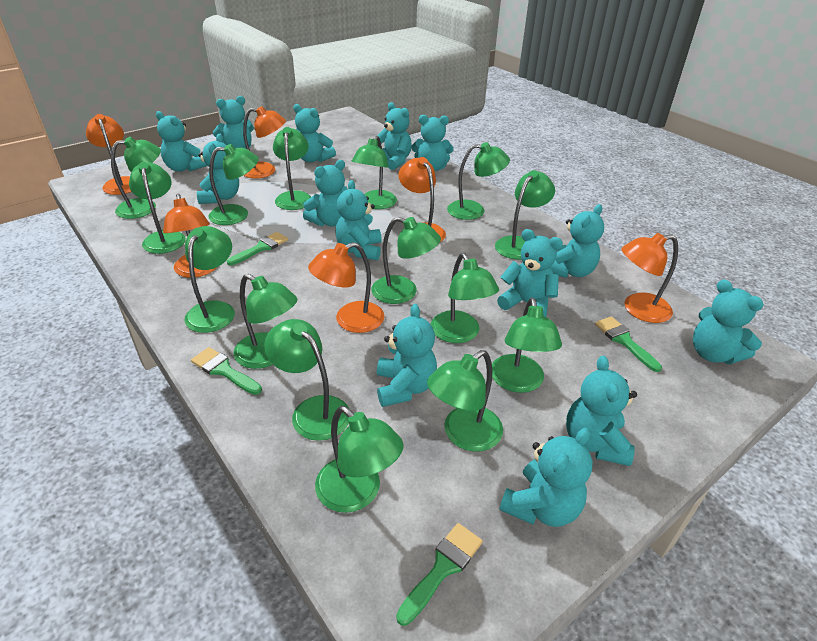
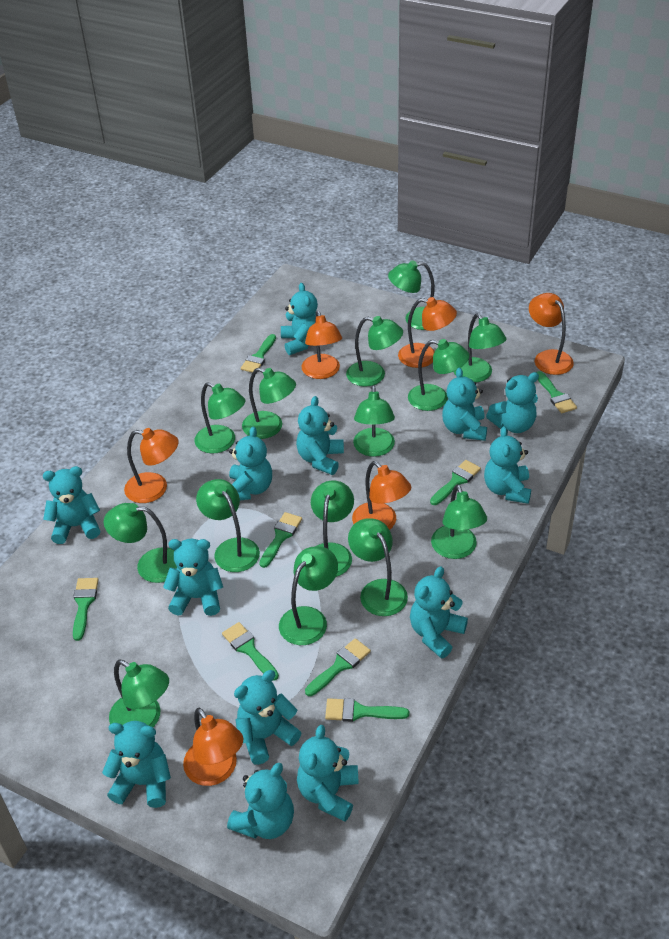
green brush: 4 -> 8
green lamp: 15 -> 14
turquoise teddy bear: 14 -> 13

